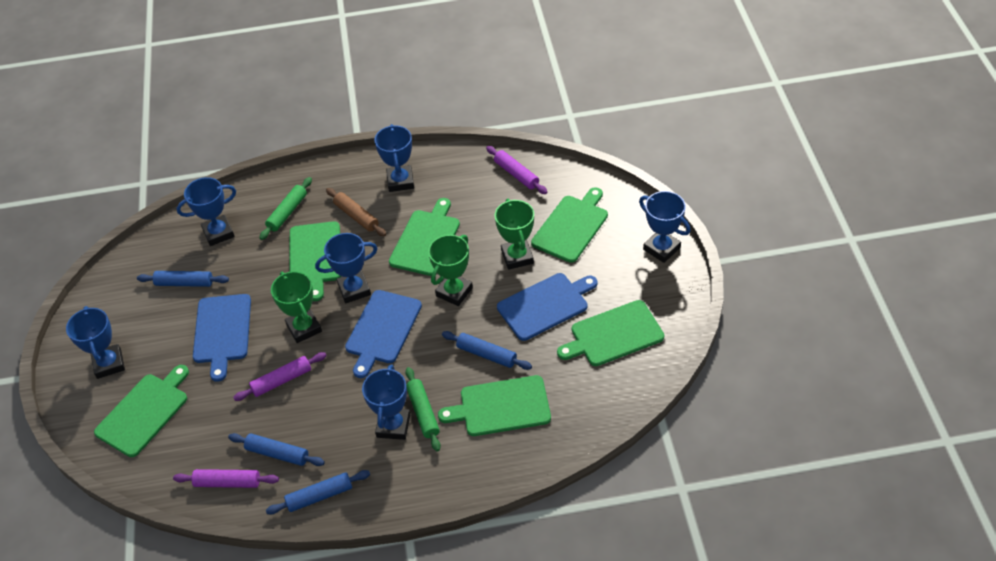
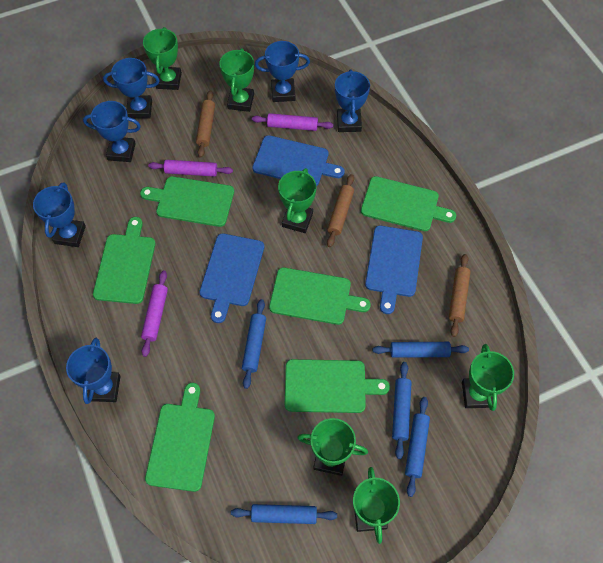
blue rolling pin: 4 -> 5
brown rolling pin: 1 -> 3
green rolling pin: 2 -> 0
green trophy: 3 -> 6

